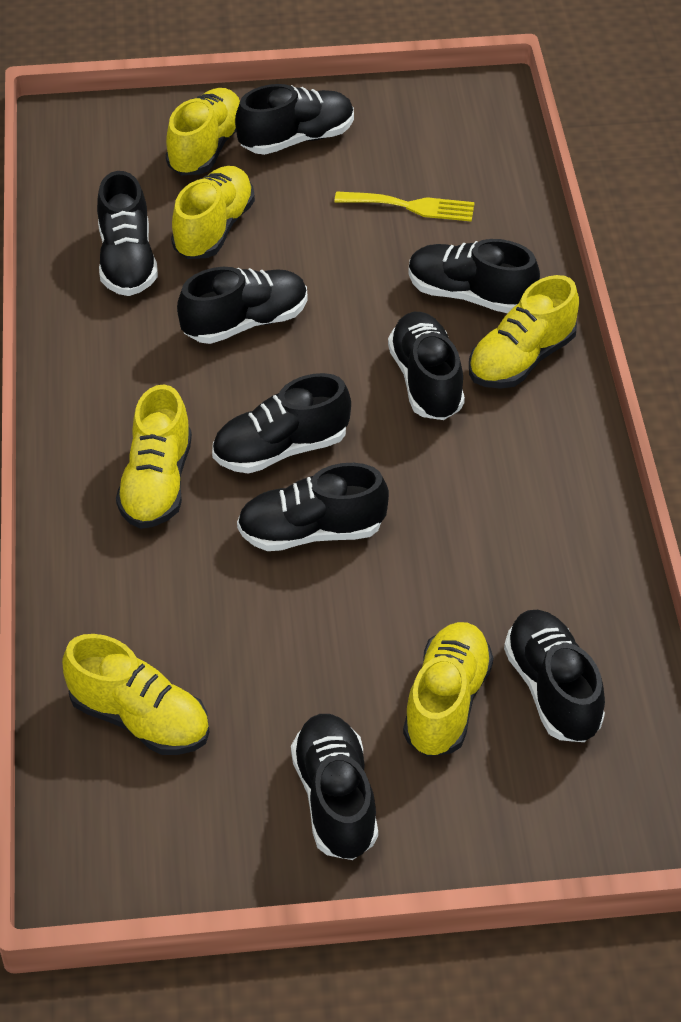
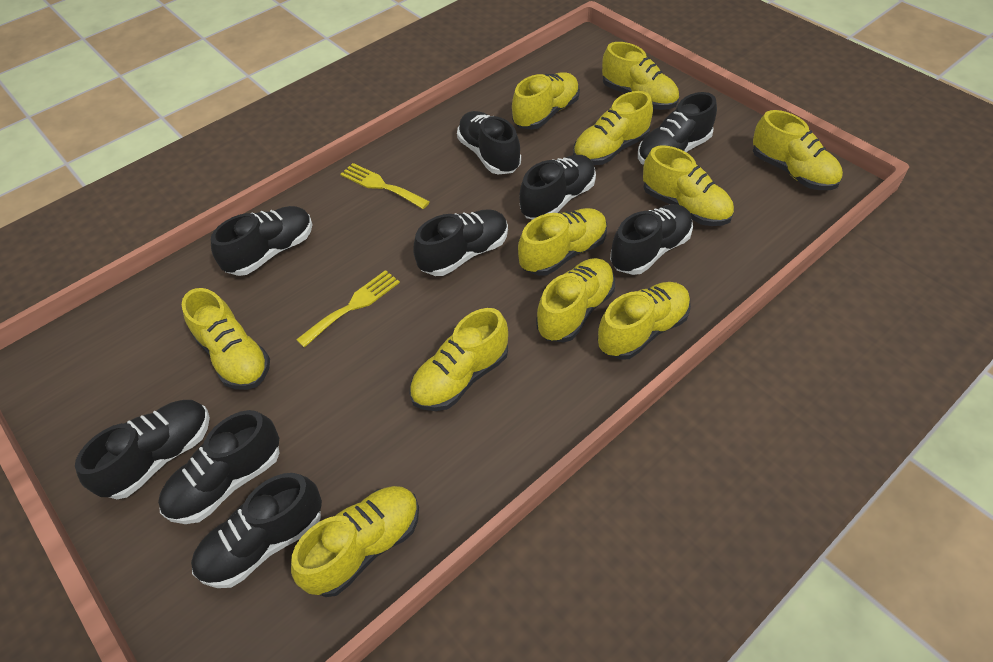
yellow fork: 1 -> 2
yellow shoe: 6 -> 11

